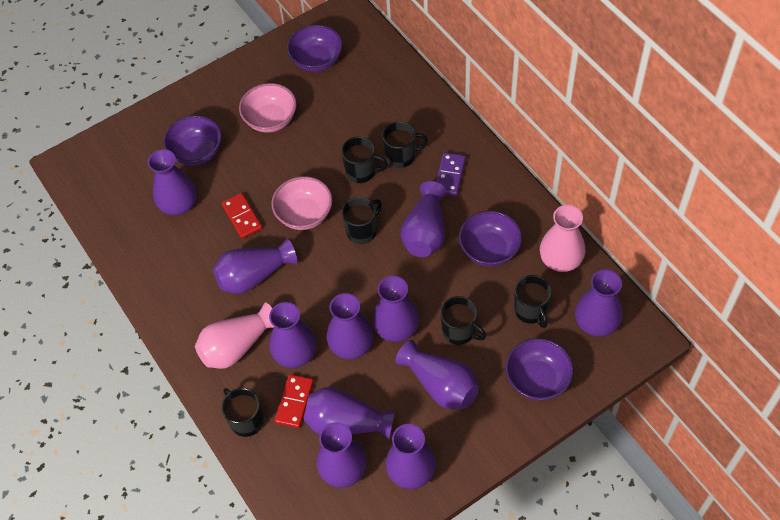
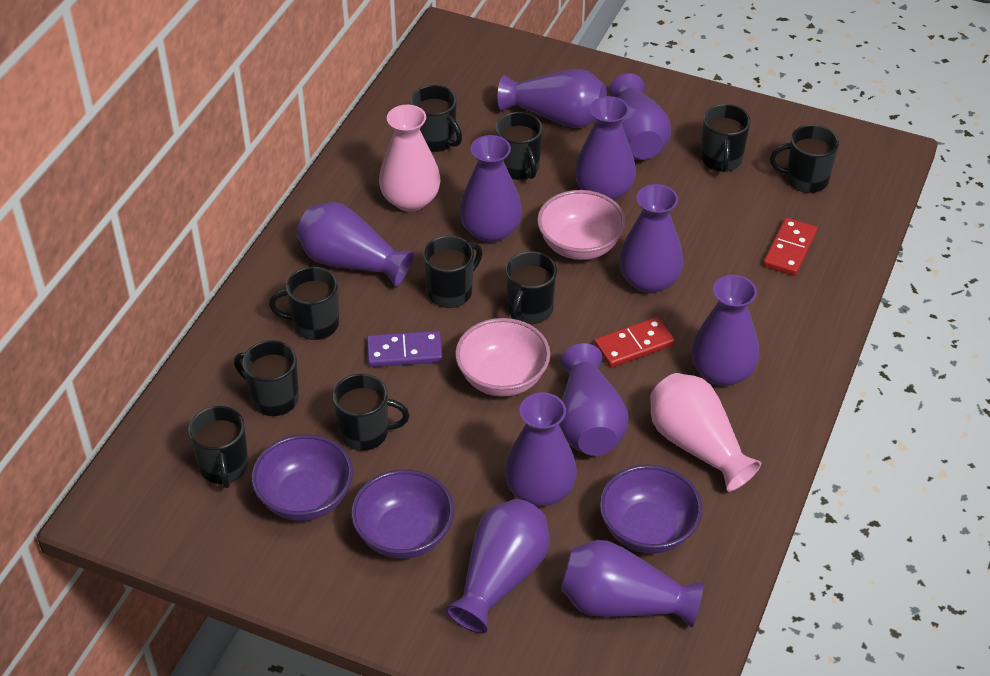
black mug: 6 -> 10
purple bowl: 4 -> 3

